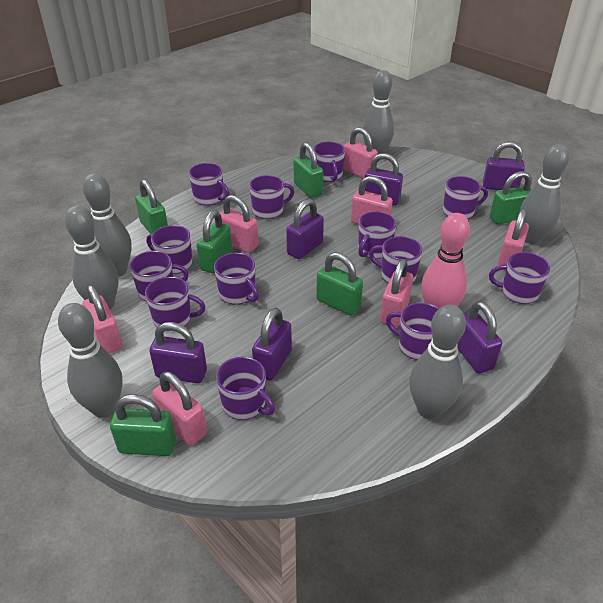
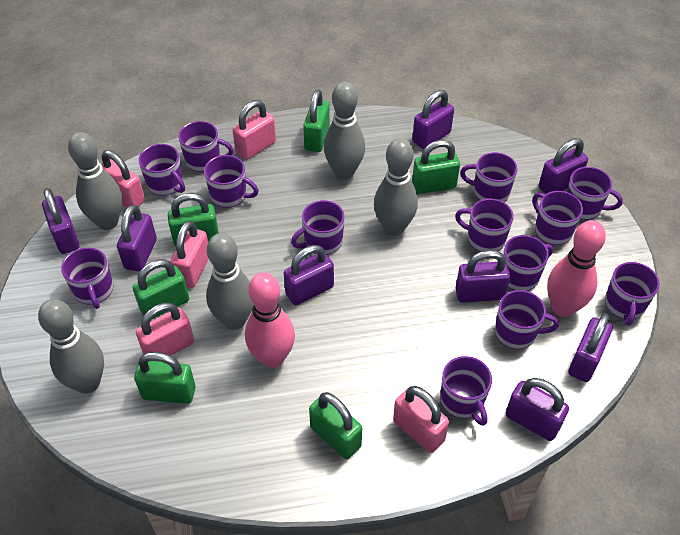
grey bowling pin: 6 -> 5
pink bowling pin: 1 -> 2
pink padlock: 7 -> 5
purple padlock: 6 -> 8

